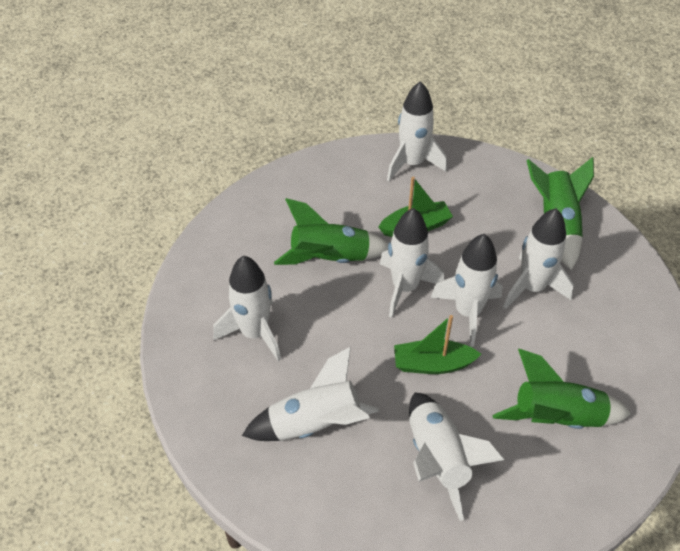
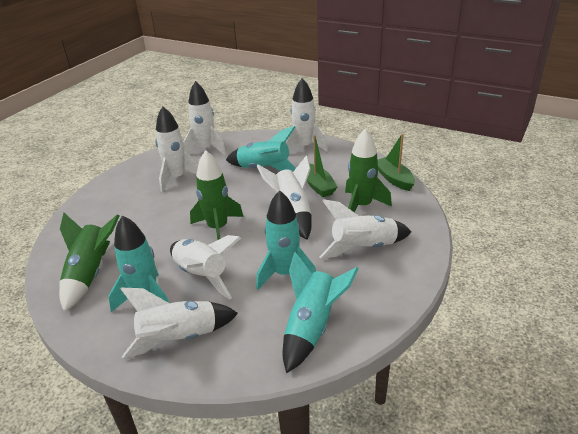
turquoise rocket: 0 -> 4

